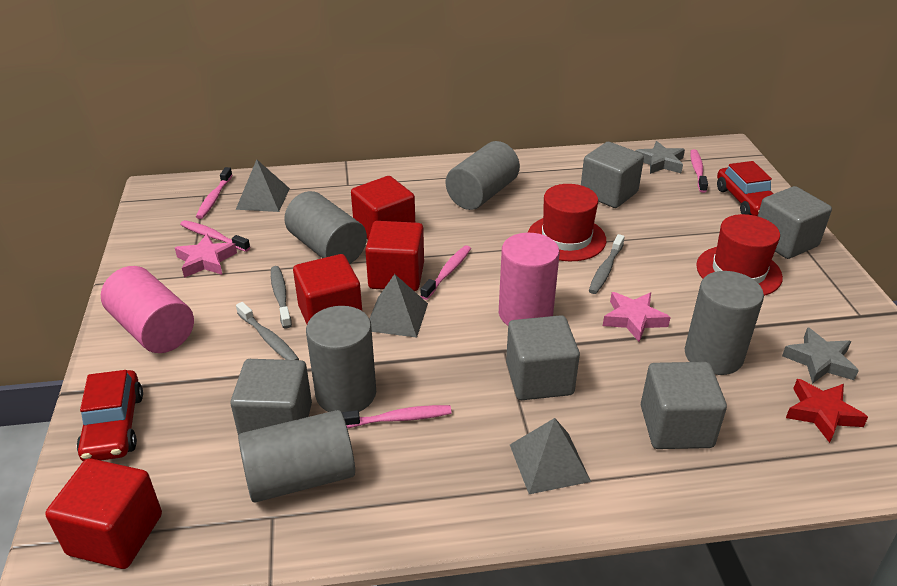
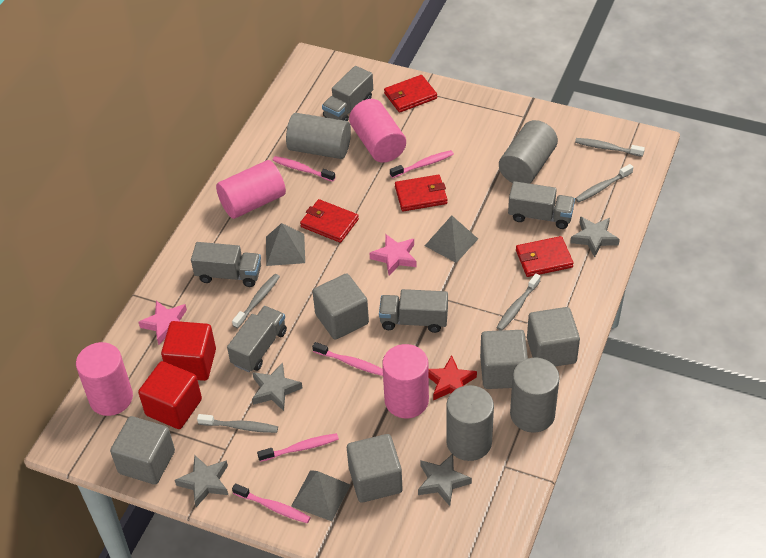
grey cylinder: 5 -> 4
grey star: 2 -> 4
grey toothbrush: 3 -> 5
grey truck: 0 -> 5
pink cylinder: 2 -> 4
red car: 2 -> 0
red cube: 4 -> 2
red hat: 2 -> 0
red wallet: 0 -> 4

